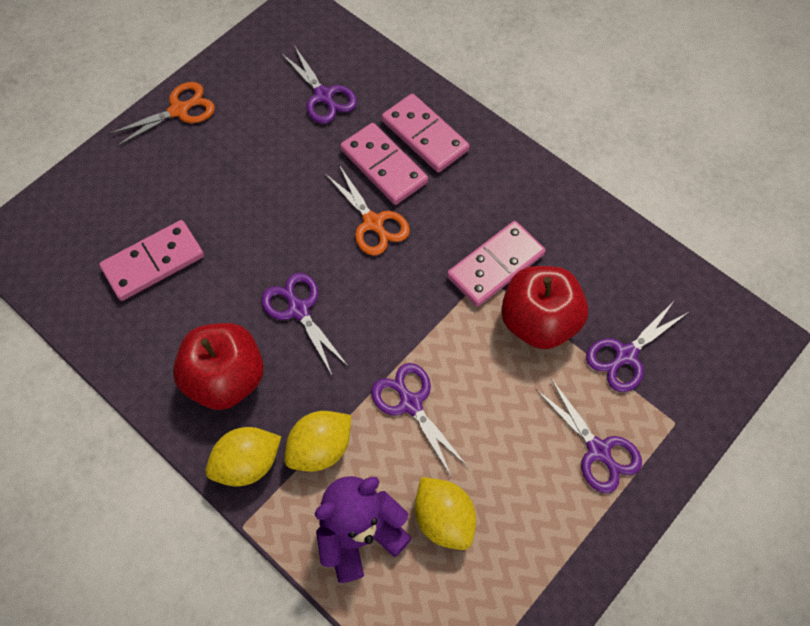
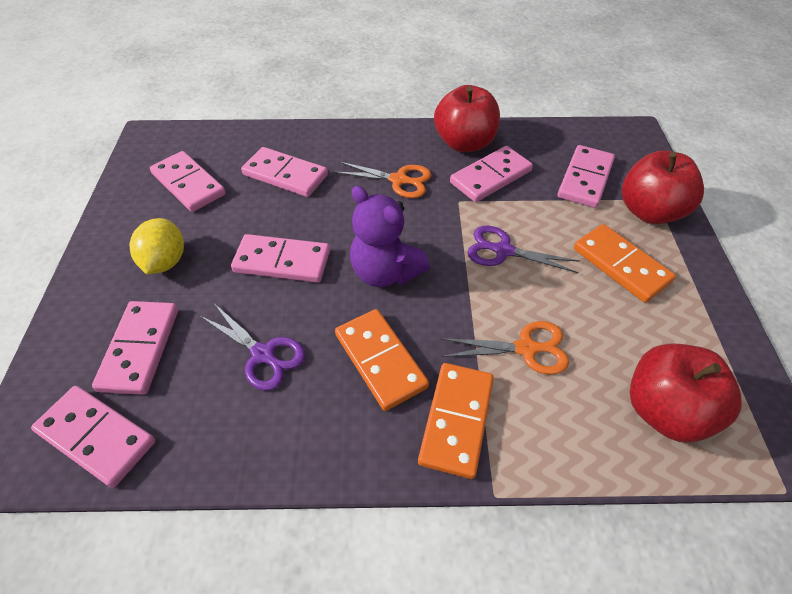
orange domino: 0 -> 3
pink domino: 4 -> 7
purple scissors: 5 -> 2
red apple: 2 -> 3
yellow lemon: 3 -> 1

